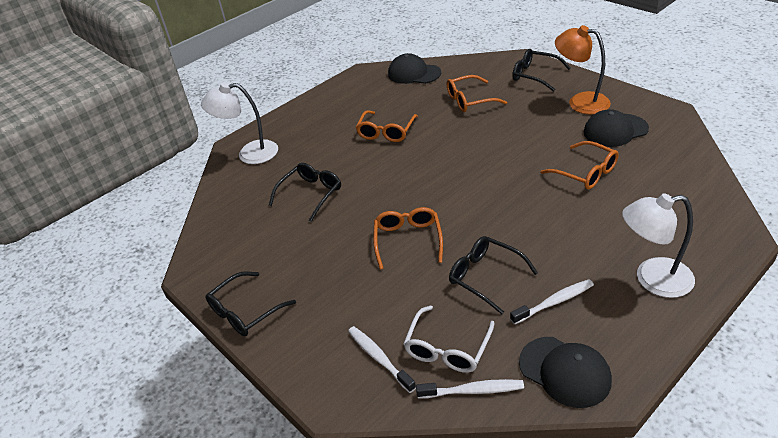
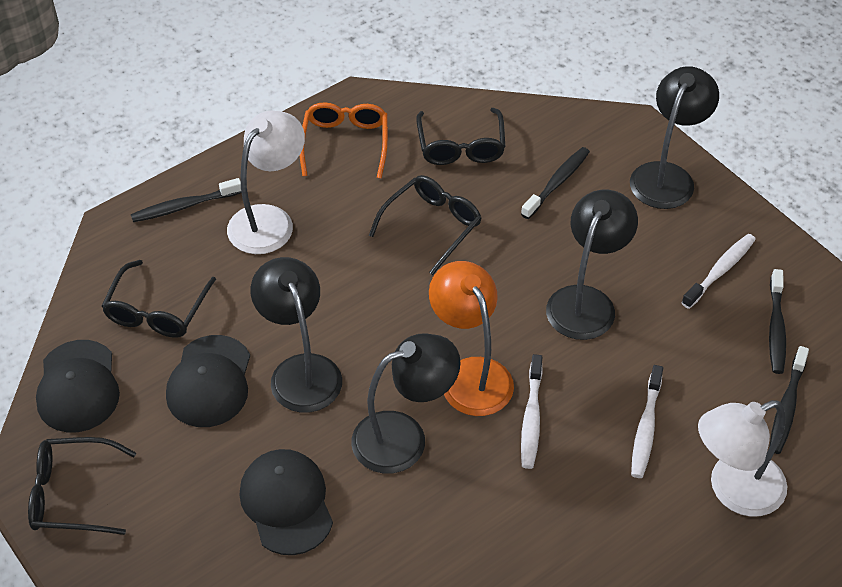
black lamp: 0 -> 4
black toothbrush: 0 -> 4
orange glasses: 4 -> 1
white glasses: 1 -> 0

